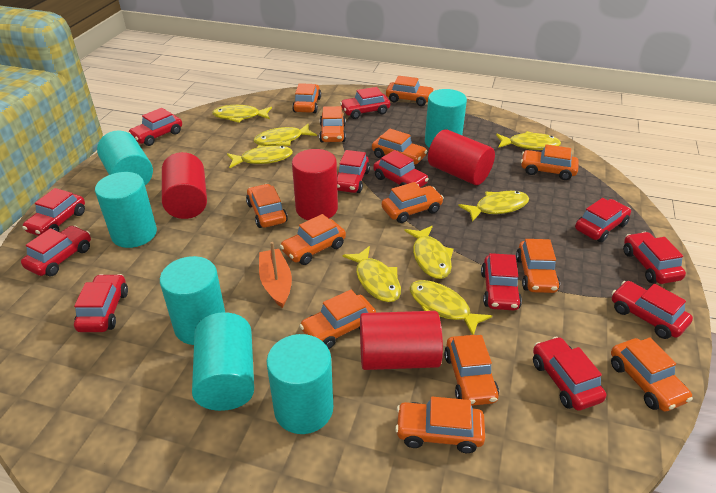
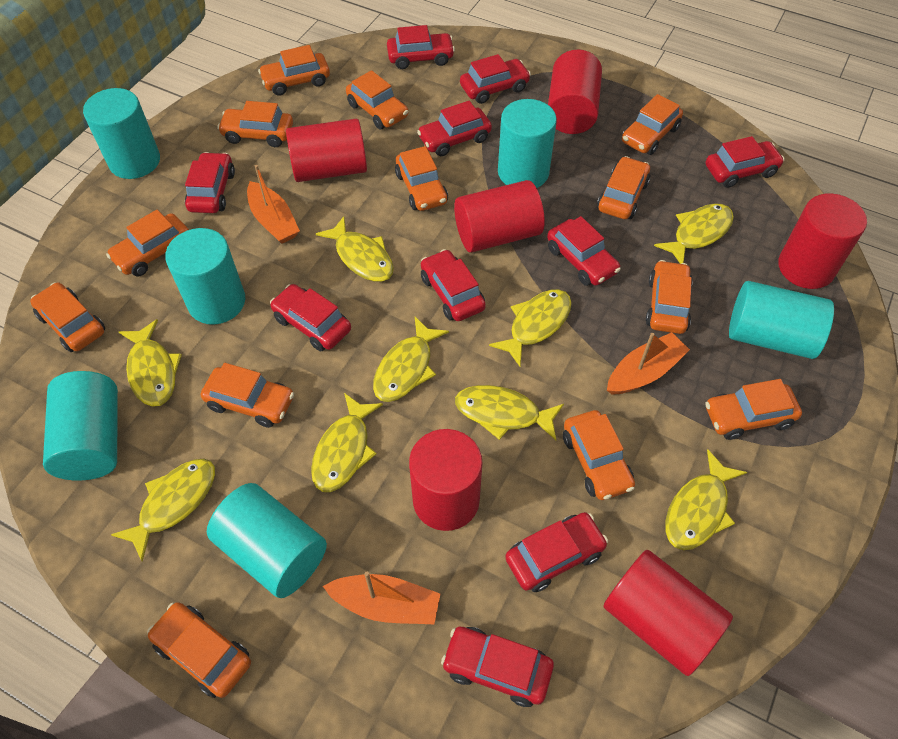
orange boat: 1 -> 3
red car: 12 -> 10
red cylinder: 4 -> 6
yellow fish: 8 -> 9

